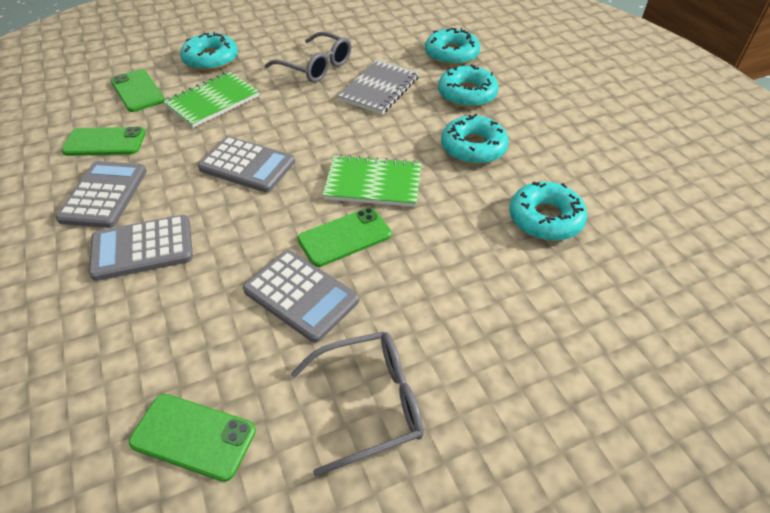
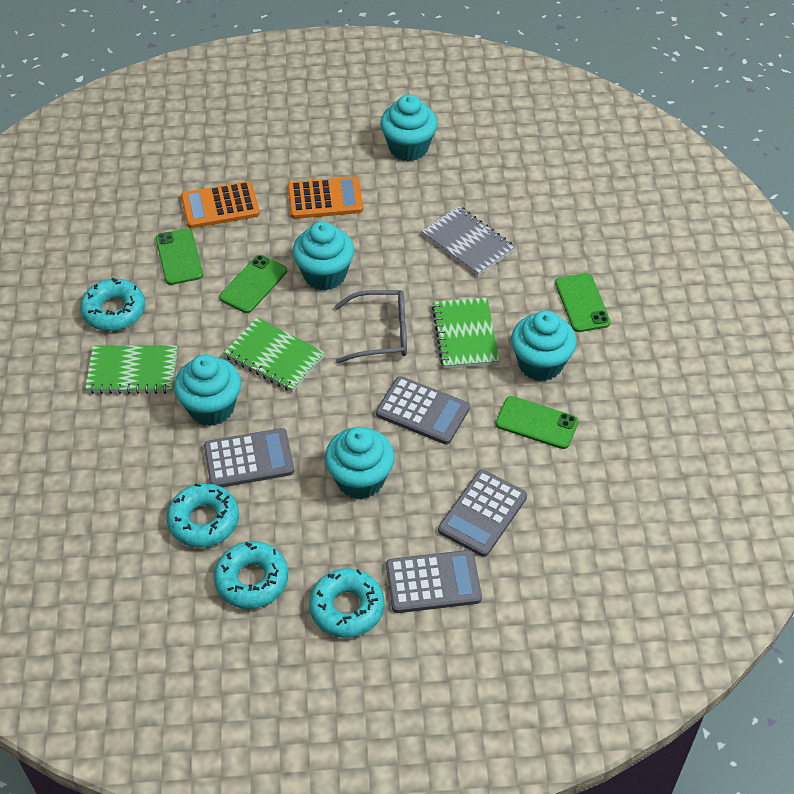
green notebook: 2 -> 3
grey glasses: 2 -> 1
orange calculator: 0 -> 2
turquoise cupcake: 0 -> 5
turquoise donut: 5 -> 4

